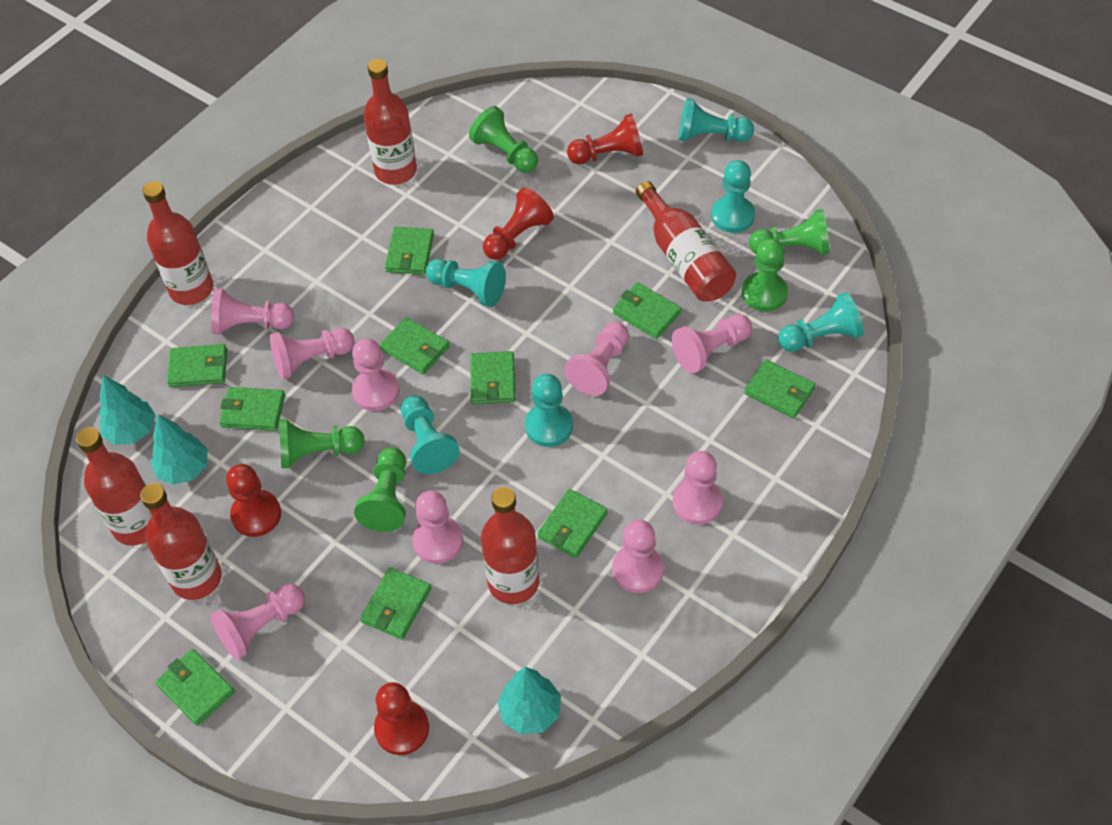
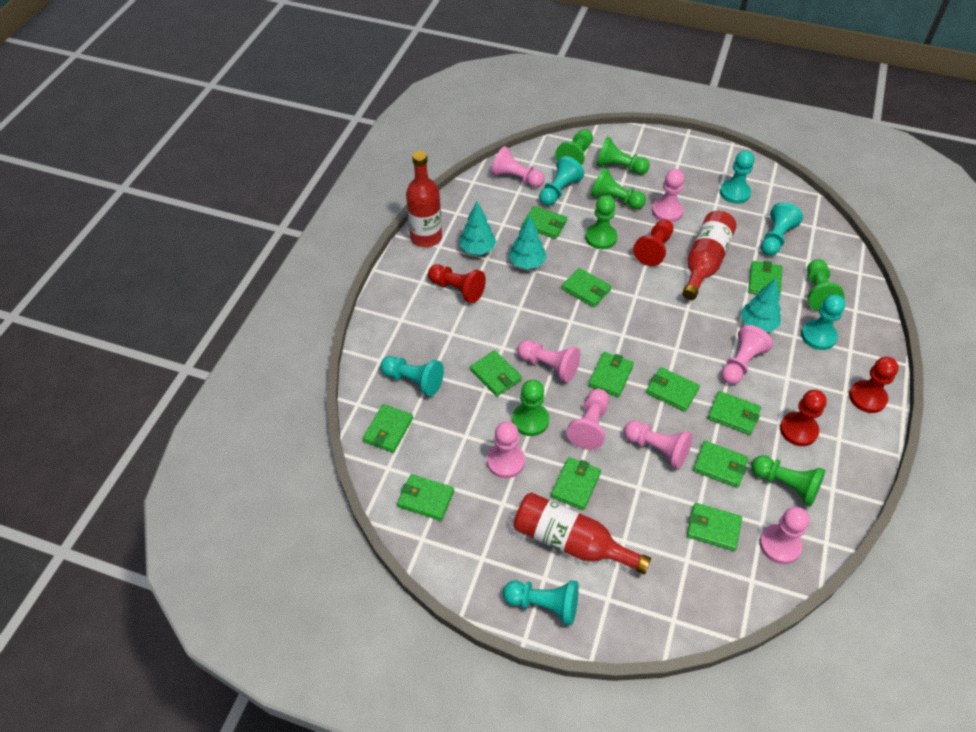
green pawn: 5 -> 7
green wallet: 10 -> 12
pink pawn: 9 -> 8
red bottle: 6 -> 3

